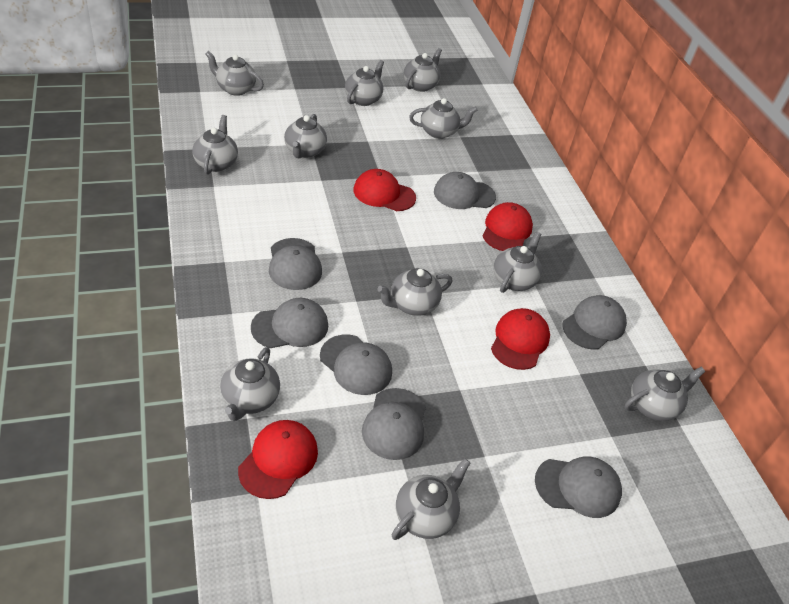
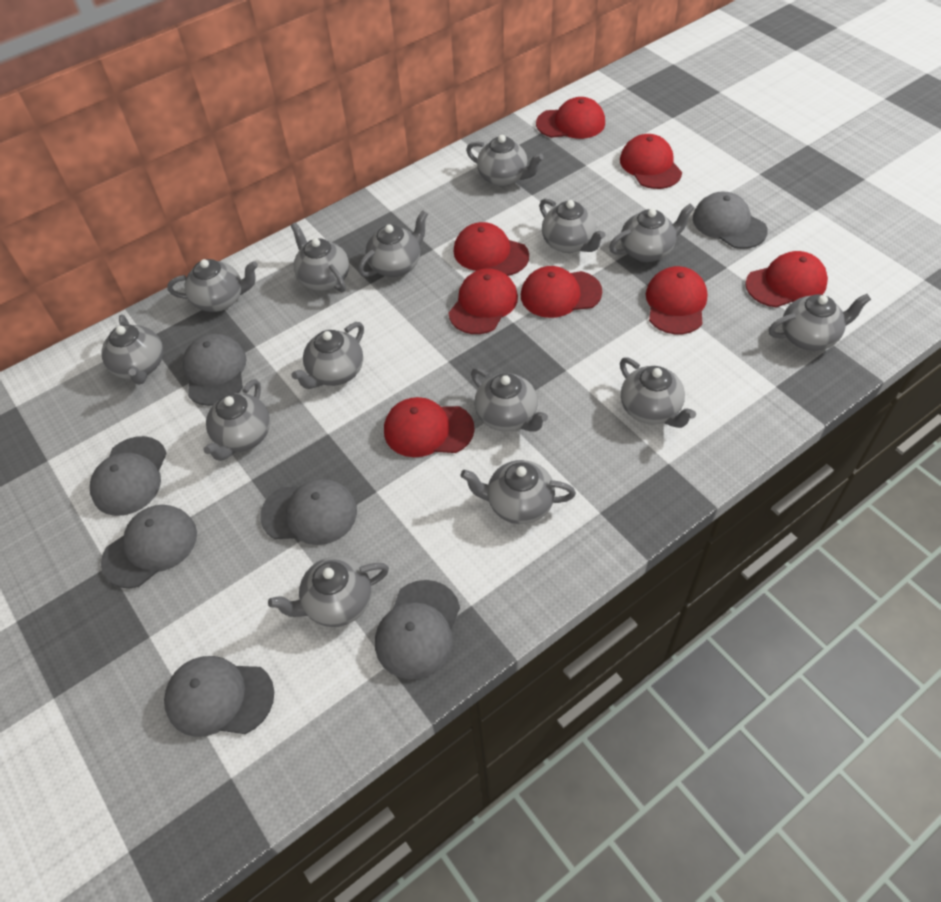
grey teapot: 11 -> 14
red cap: 4 -> 8

